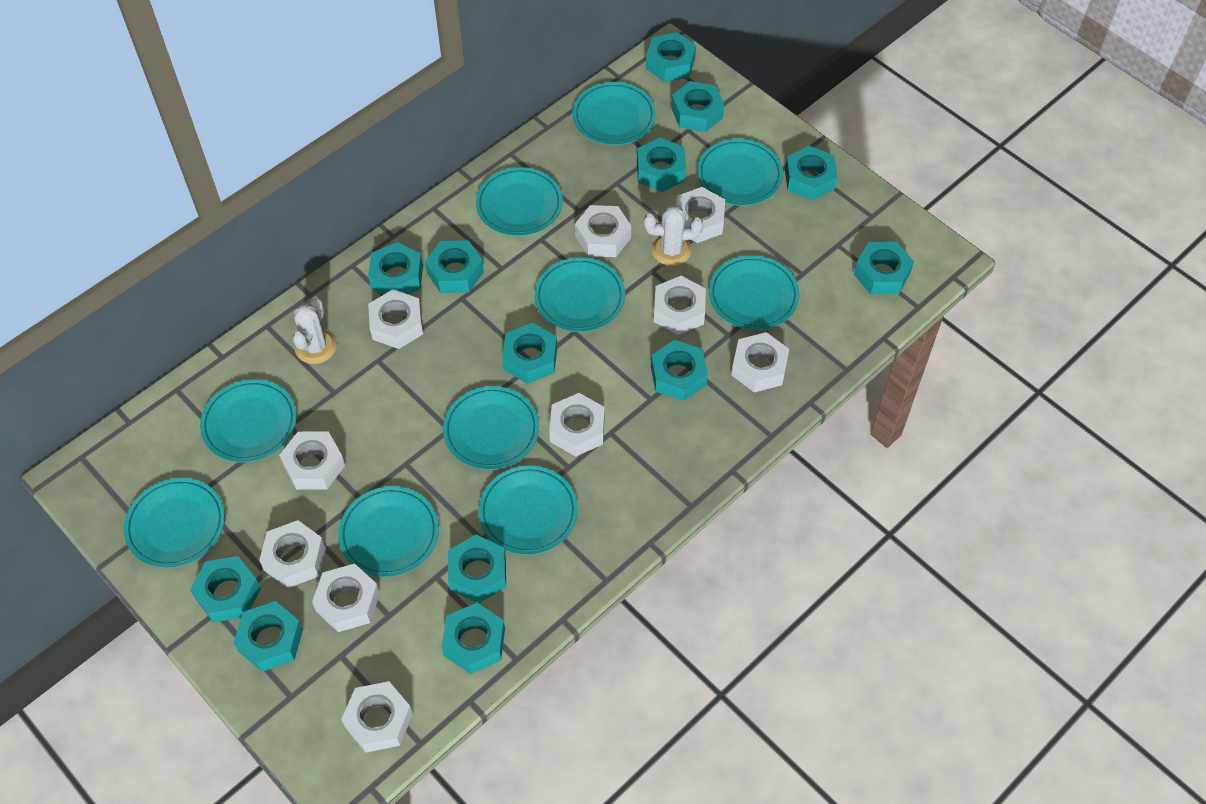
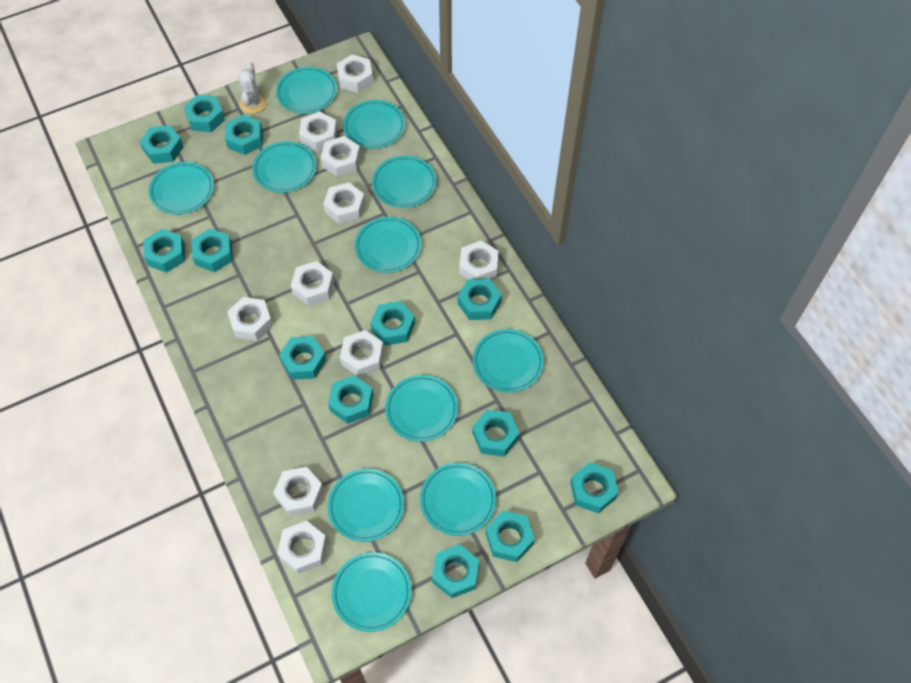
turquoise plate: 10 -> 11
white cactus: 2 -> 1

